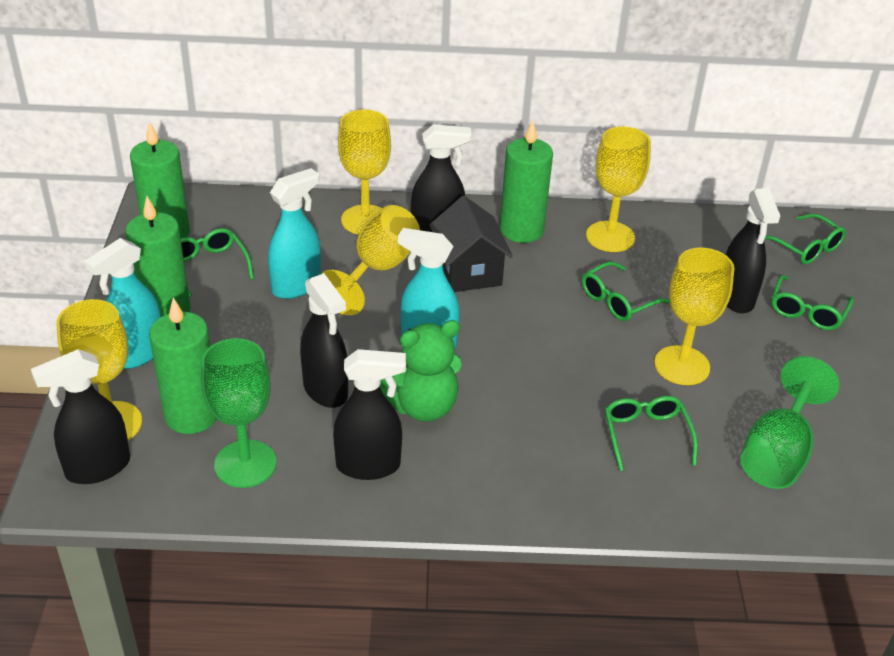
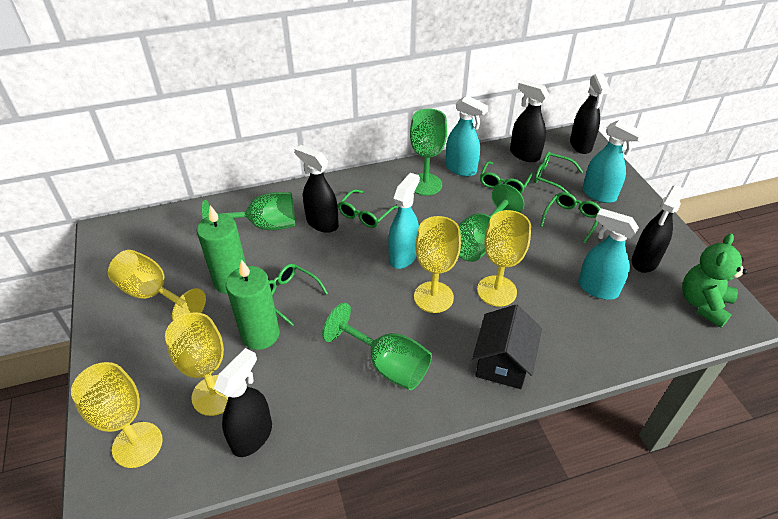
green candle: 4 -> 2
green goblet: 2 -> 4
turquoise spray bottle: 3 -> 4

